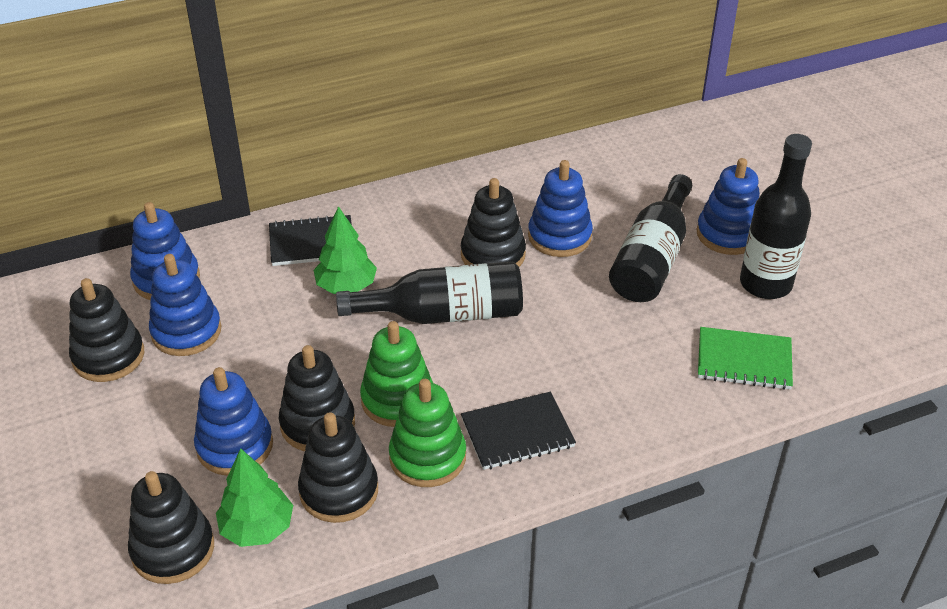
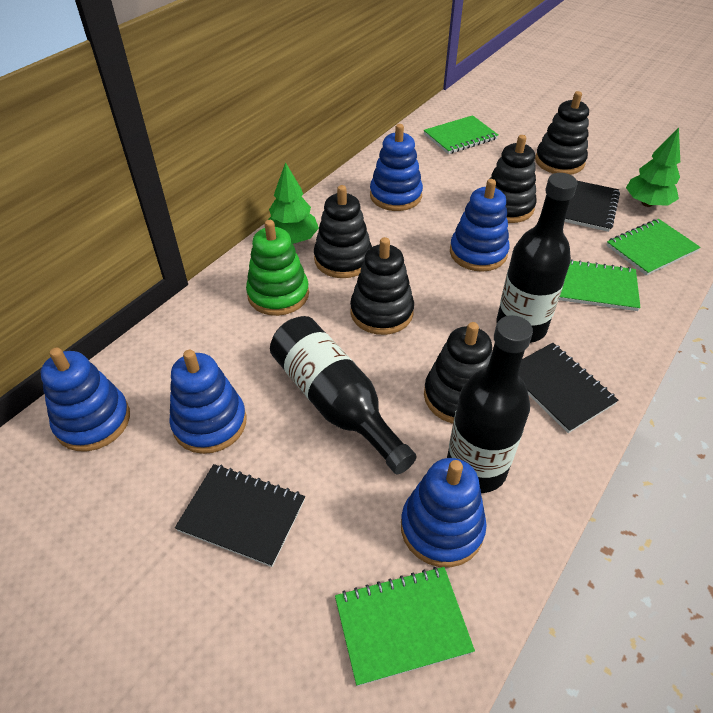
black notebook: 2 -> 3
green notebook: 1 -> 4
green stacking toy: 2 -> 1

